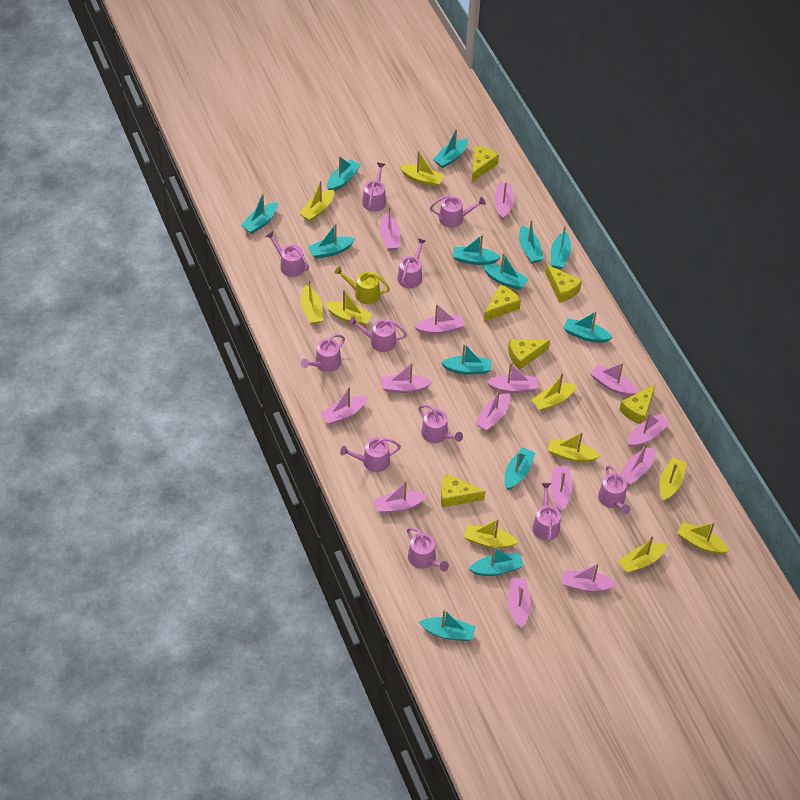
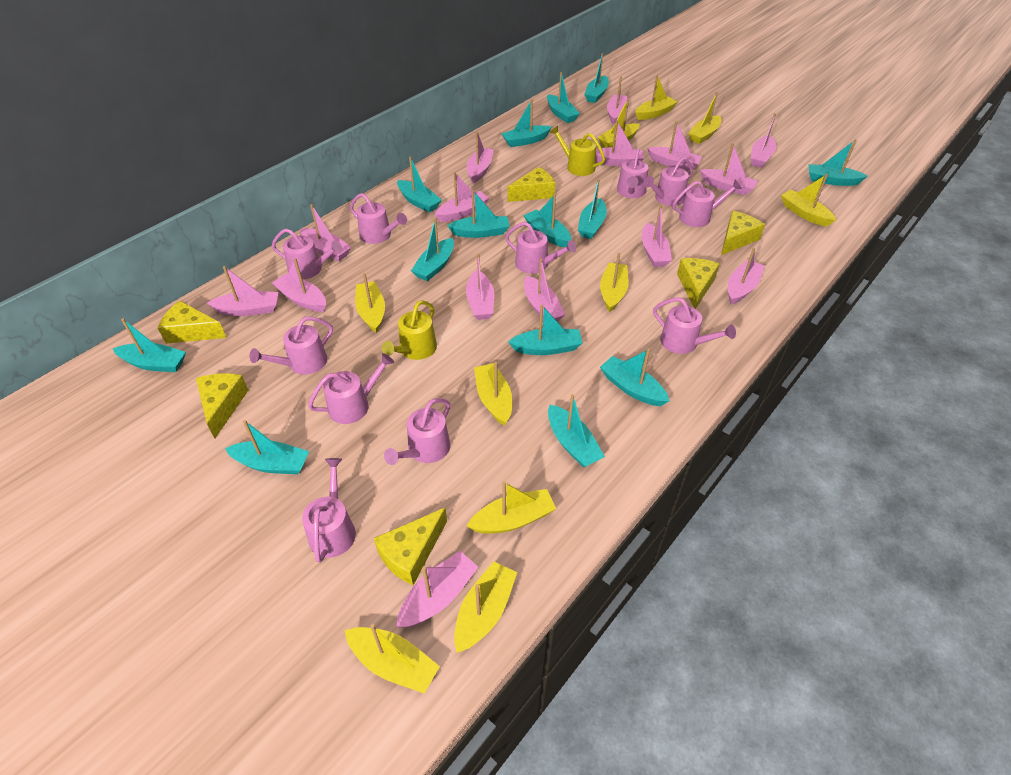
pink boat: 14 -> 15
turquoise boat: 13 -> 14
yellow watering can: 1 -> 2

